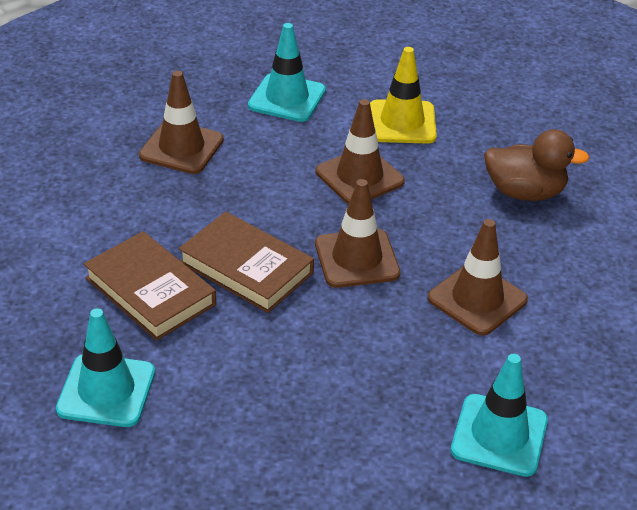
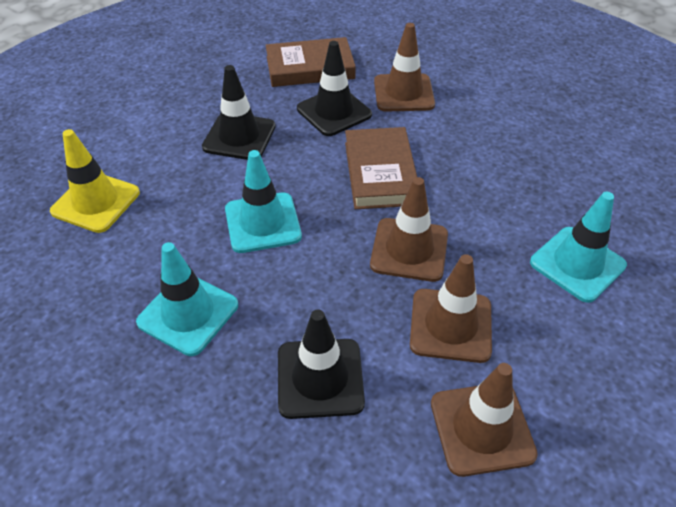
black traffic cone: 0 -> 3
brown duck: 1 -> 0

